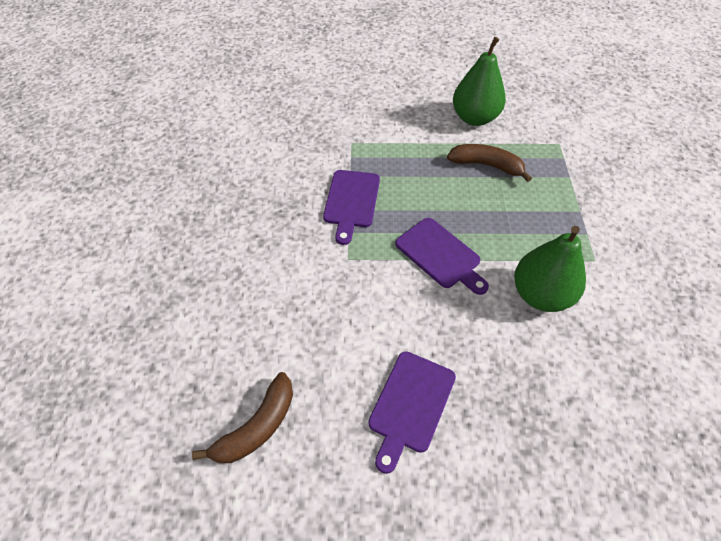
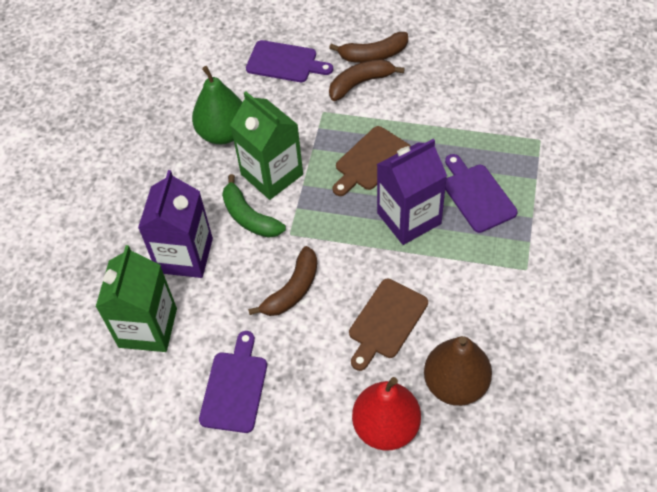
brown banana: 2 -> 3
brown cutting board: 0 -> 2
brown pear: 0 -> 1
green banana: 0 -> 1
green carton: 0 -> 2
green pear: 2 -> 1
purple carton: 0 -> 2
red pear: 0 -> 1

